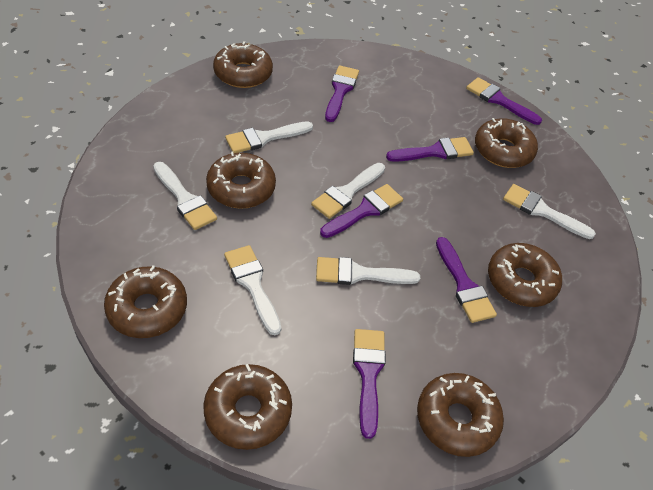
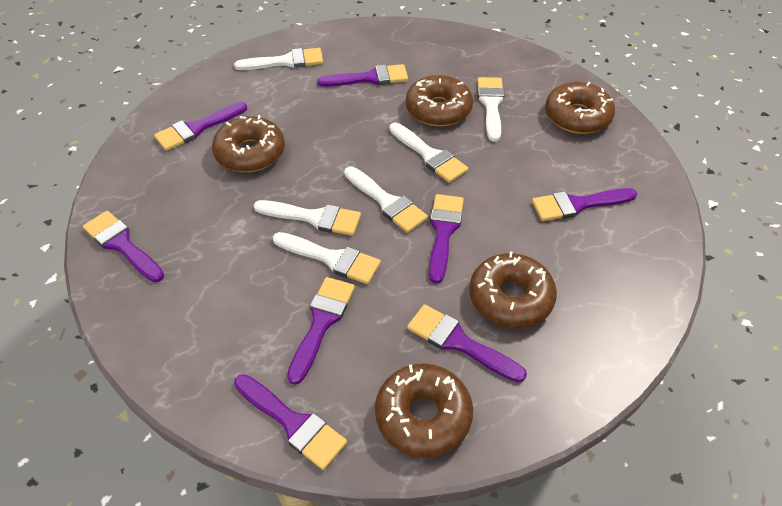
brown donut: 7 -> 5
purple brush: 6 -> 8

